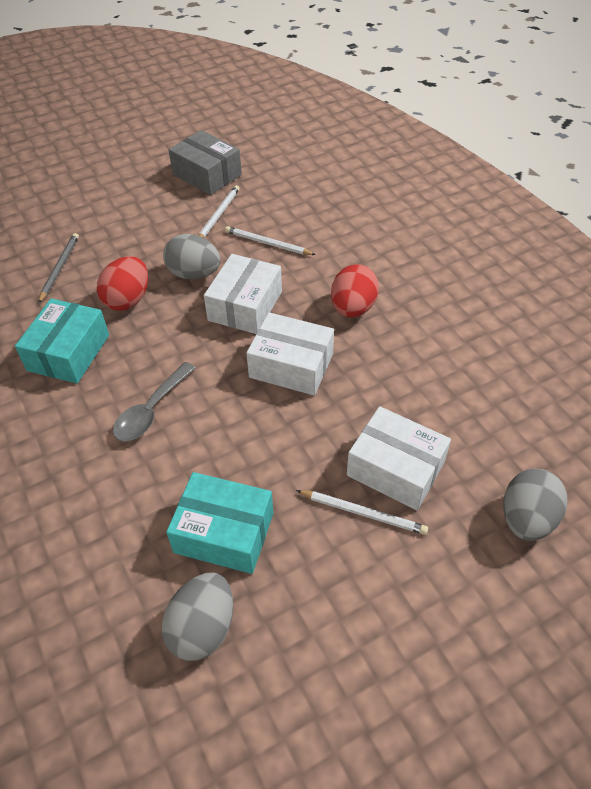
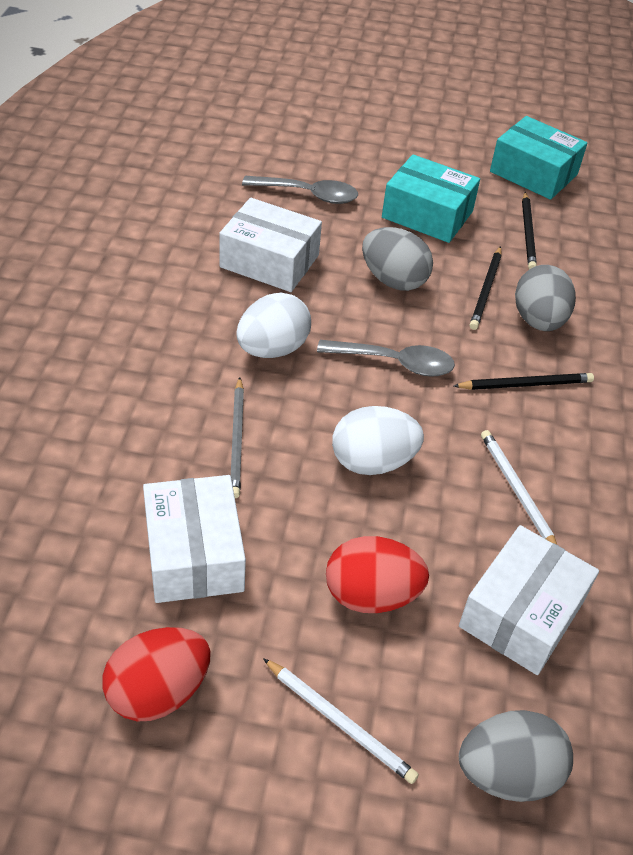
black pencil: 0 -> 3
grey box: 1 -> 0
grey spoon: 1 -> 2
white egg: 0 -> 2
white pencil: 3 -> 2

